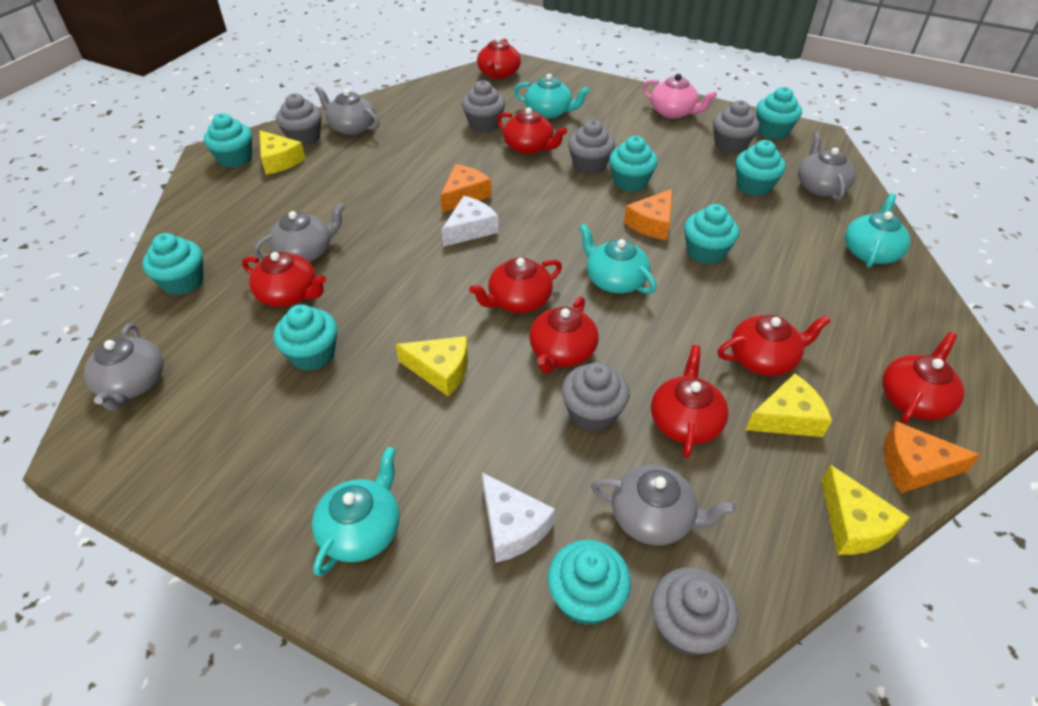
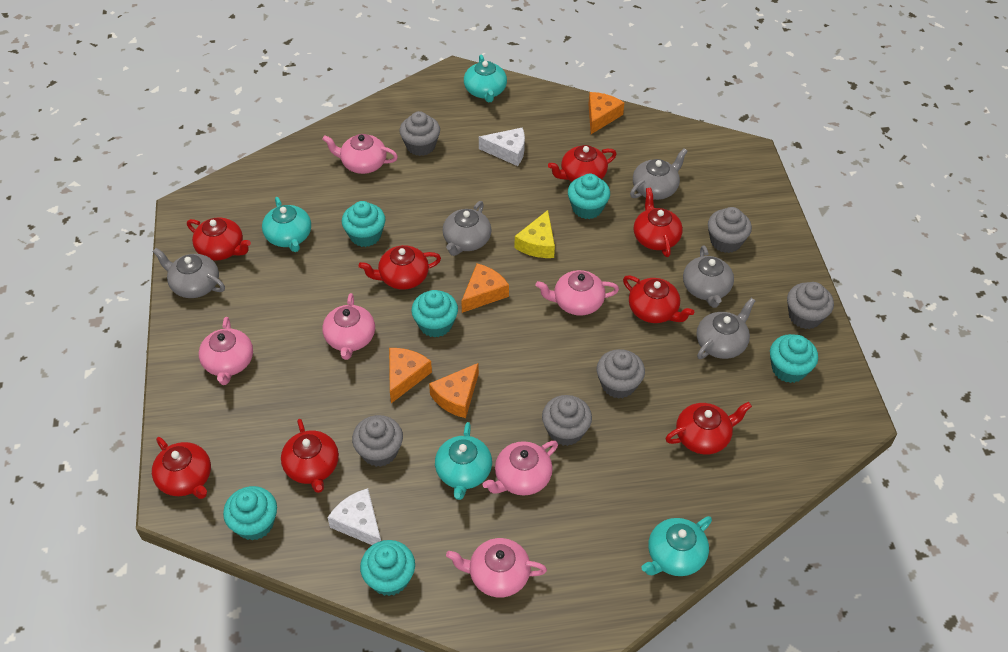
orange cheese: 3 -> 4
pink teapot: 1 -> 6
turquoise cupcake: 8 -> 6
yellow cheese: 4 -> 1

